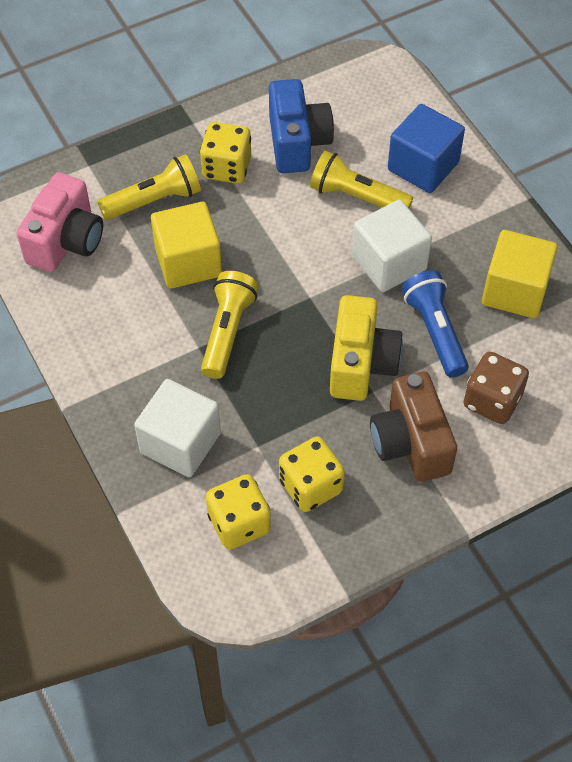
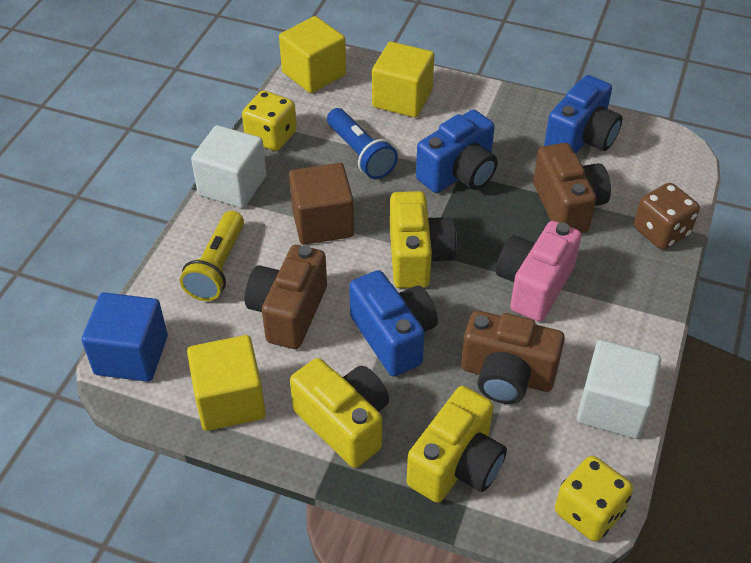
blue camera: 1 -> 3
brown camera: 1 -> 3
brown cube: 0 -> 1
yellow camera: 1 -> 3
yellow cube: 2 -> 3
yellow dice: 3 -> 2
yellow flashlight: 3 -> 1

